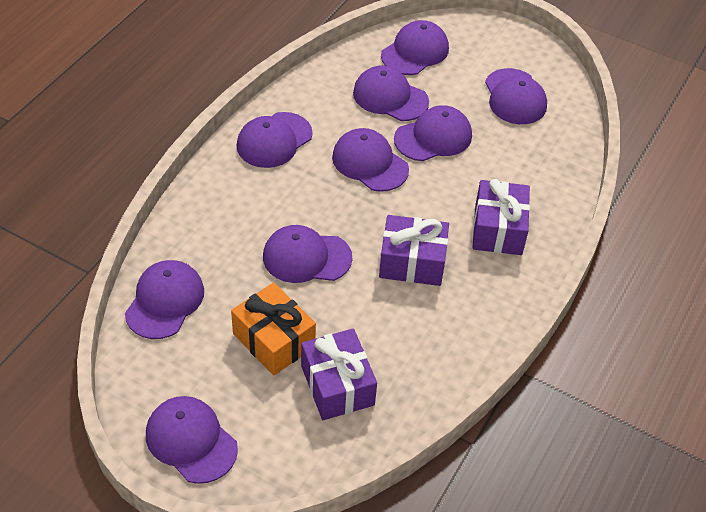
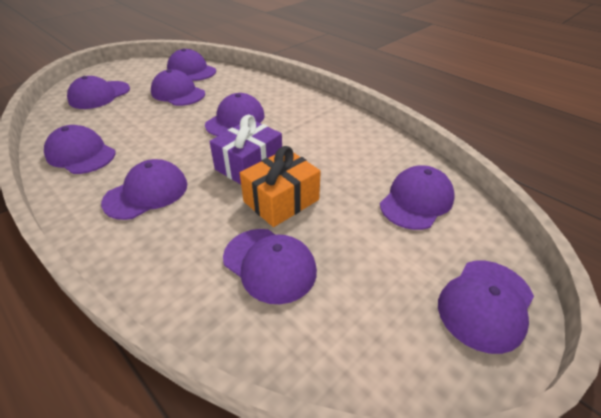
purple gift: 3 -> 1

